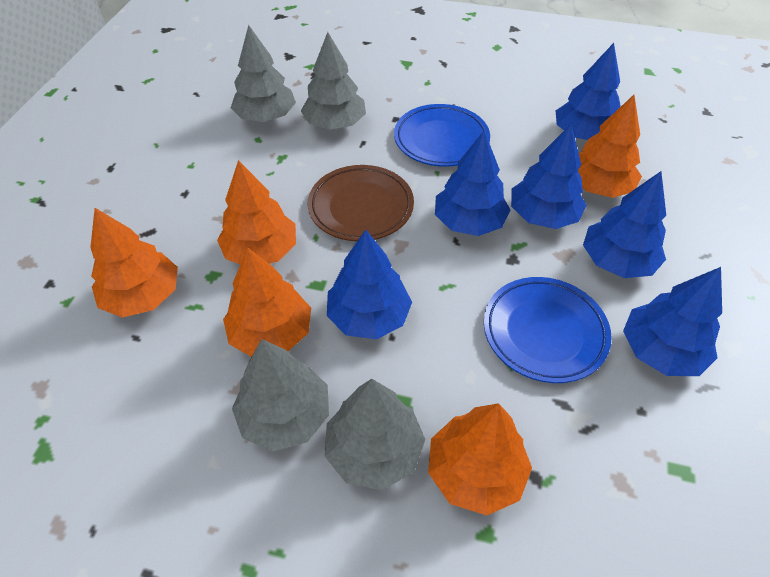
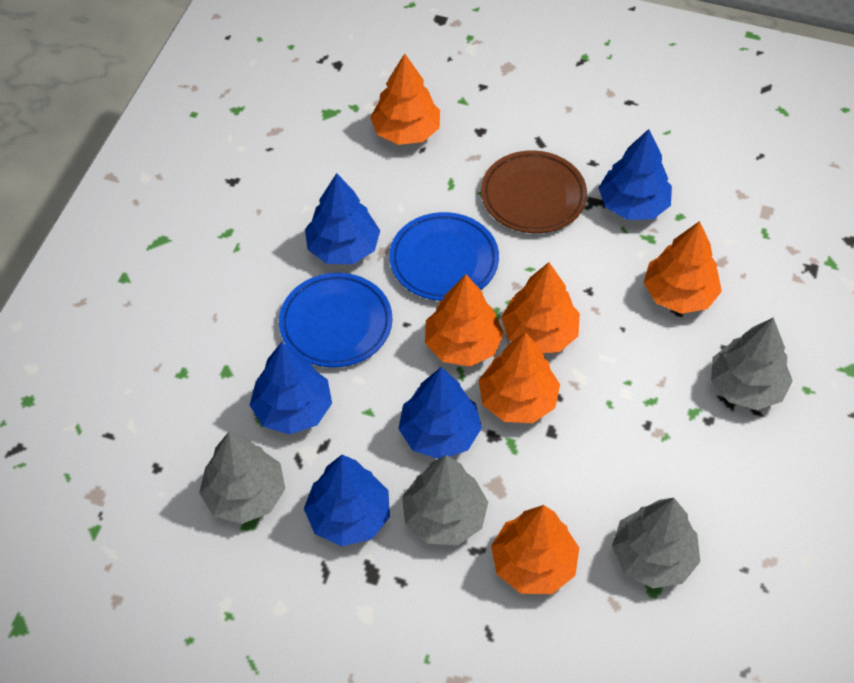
blue tree: 6 -> 5
orange tree: 5 -> 6

